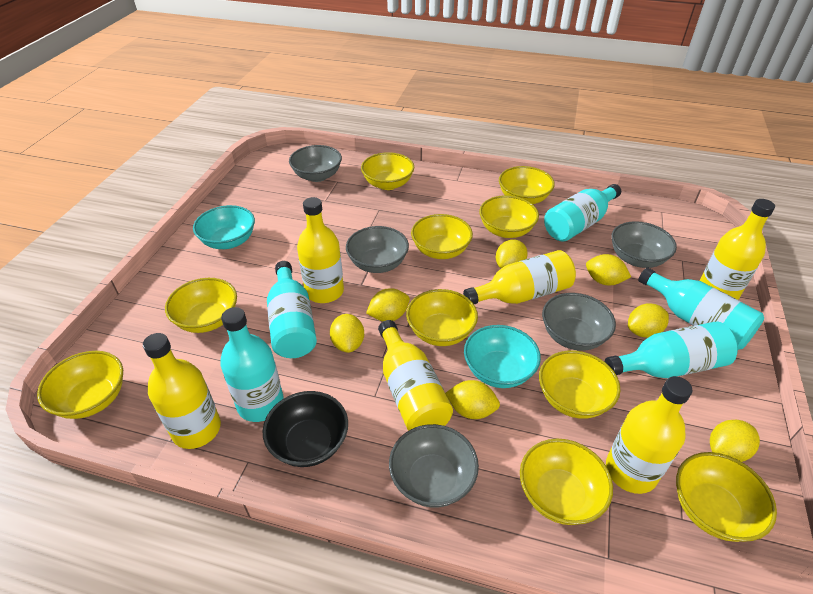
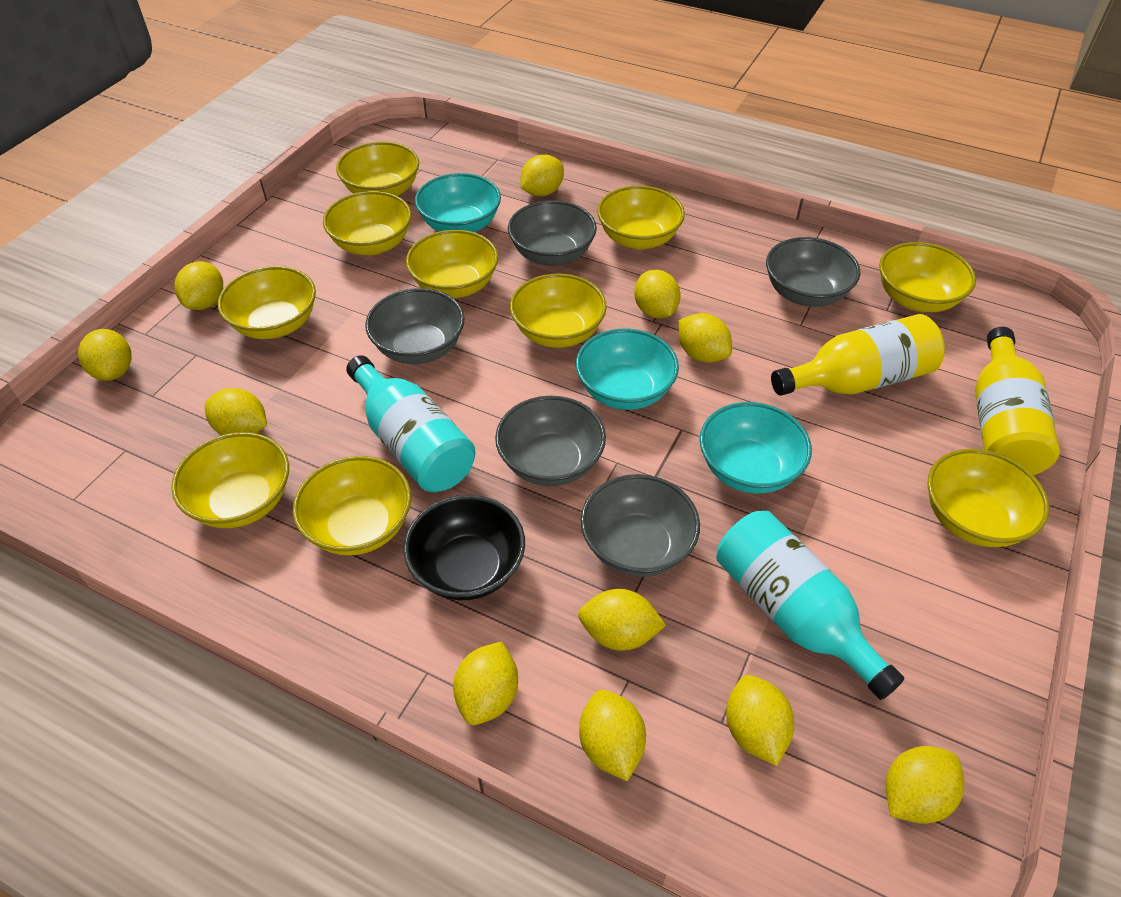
turquoise bottle: 5 -> 2
turquoise bowl: 2 -> 3
yellow bottle: 6 -> 2
yellow lemon: 7 -> 11

